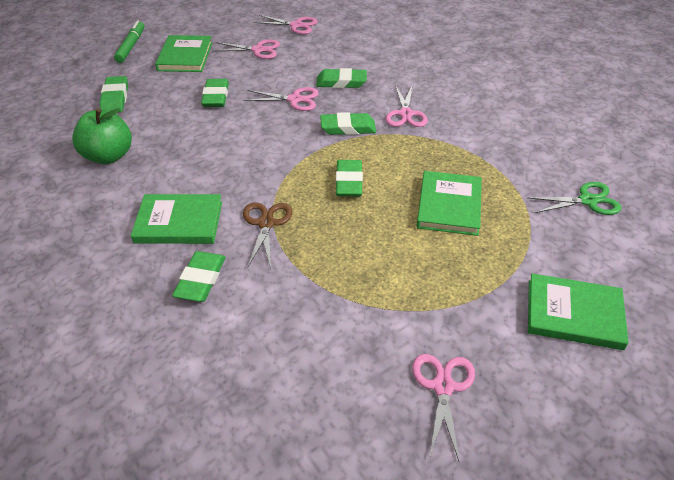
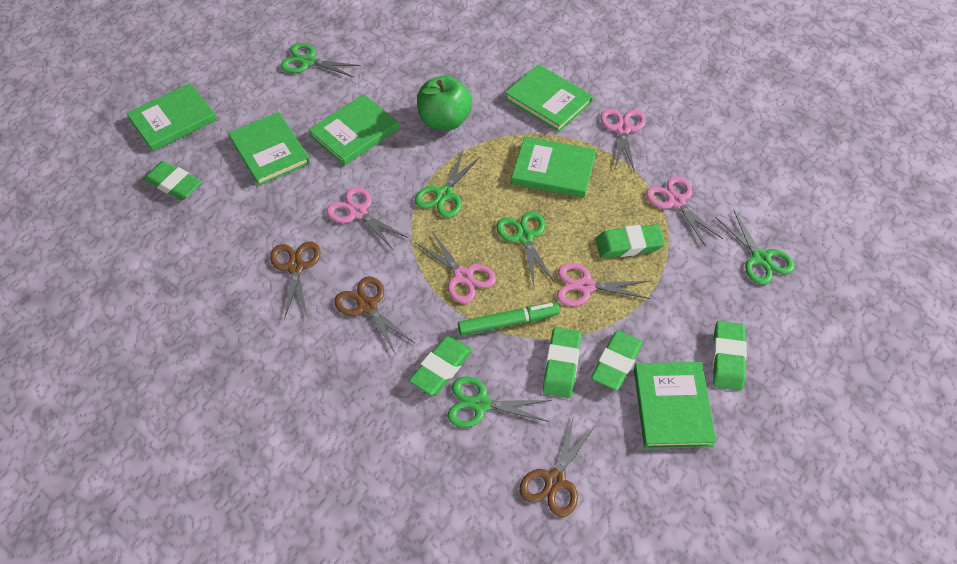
brown scissors: 1 -> 3
green book: 4 -> 6
green scissors: 1 -> 5

